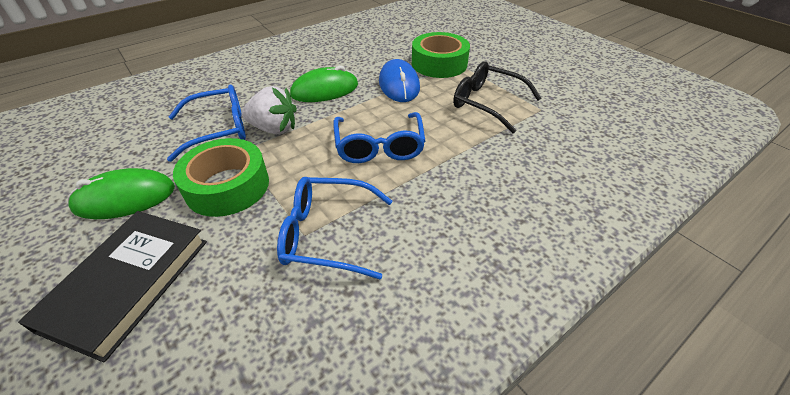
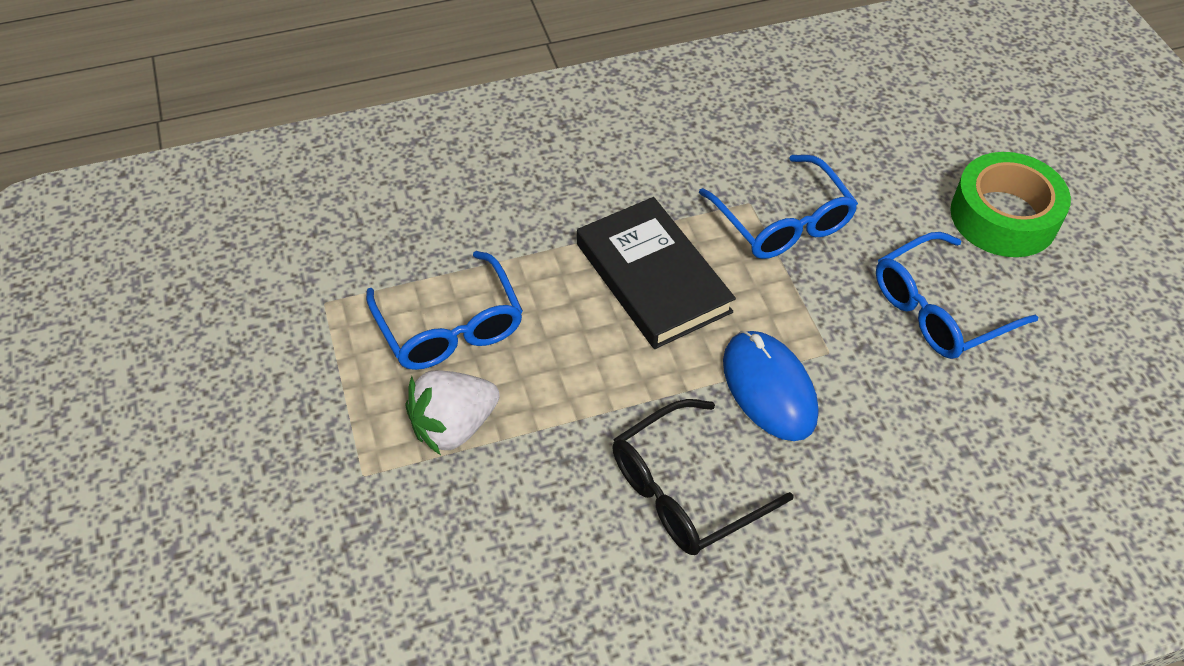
green mouse: 2 -> 0
green tape: 2 -> 1

